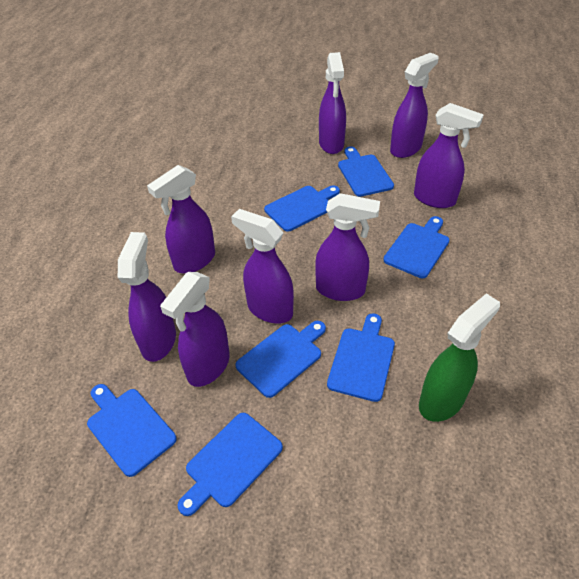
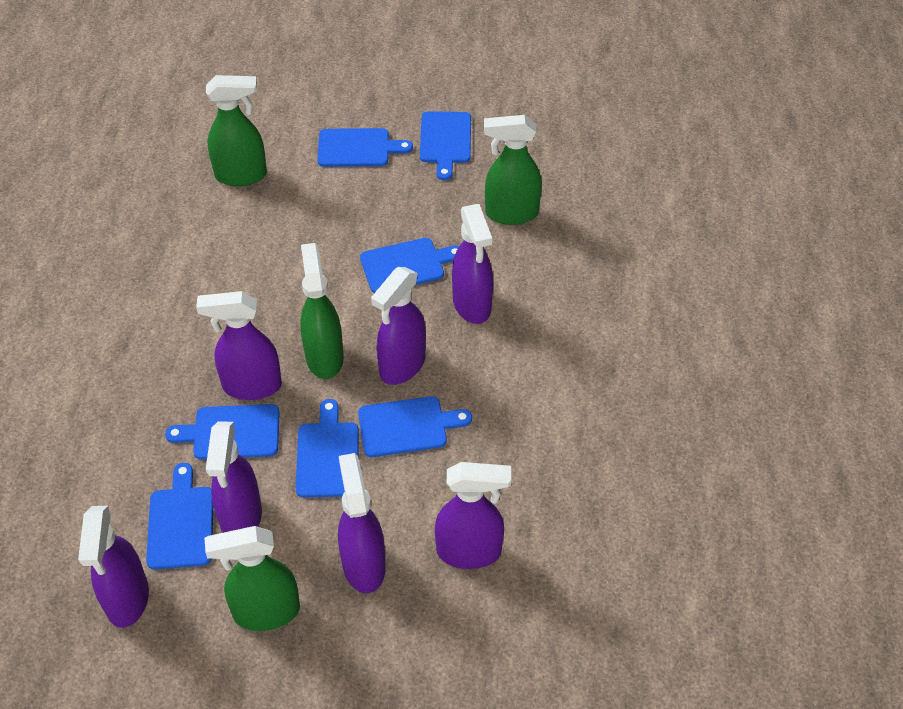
green spray bottle: 1 -> 4
purple spray bottle: 8 -> 7

